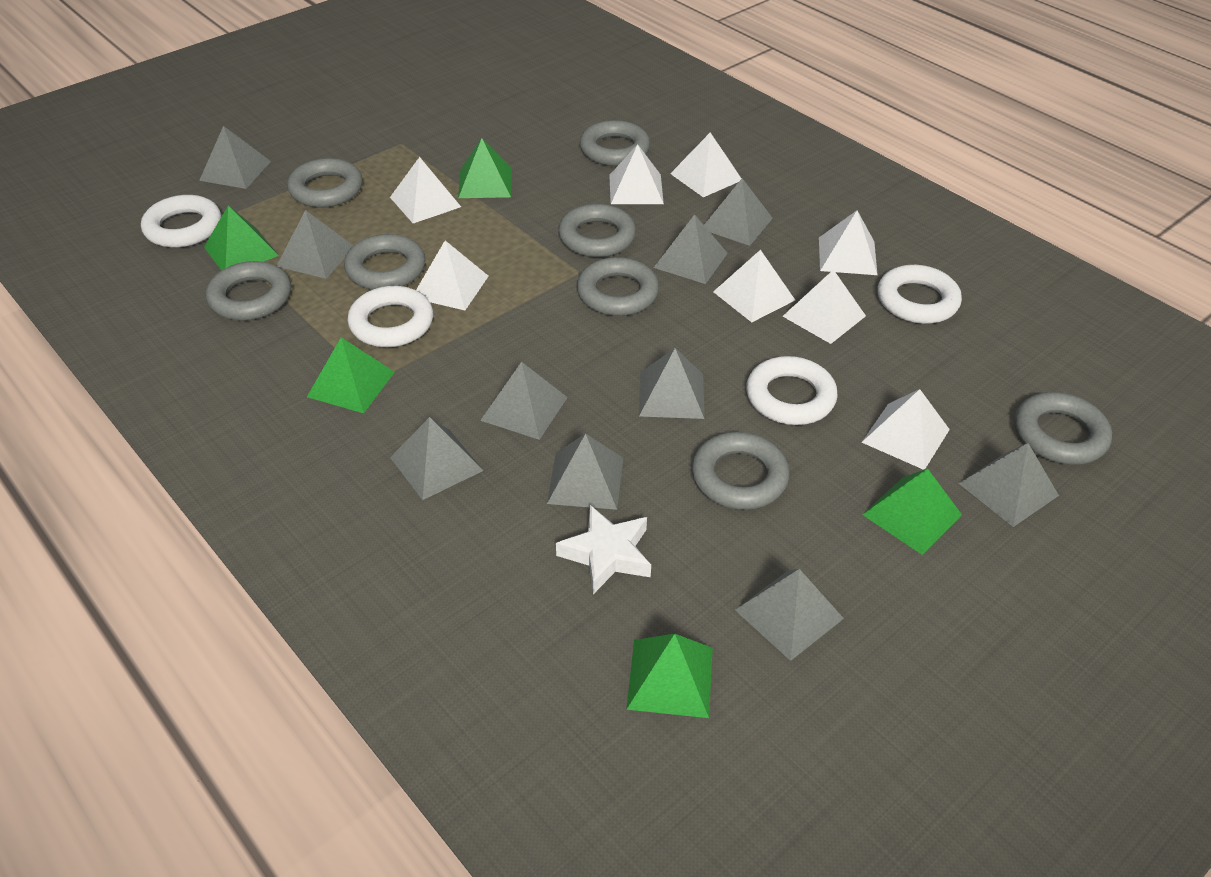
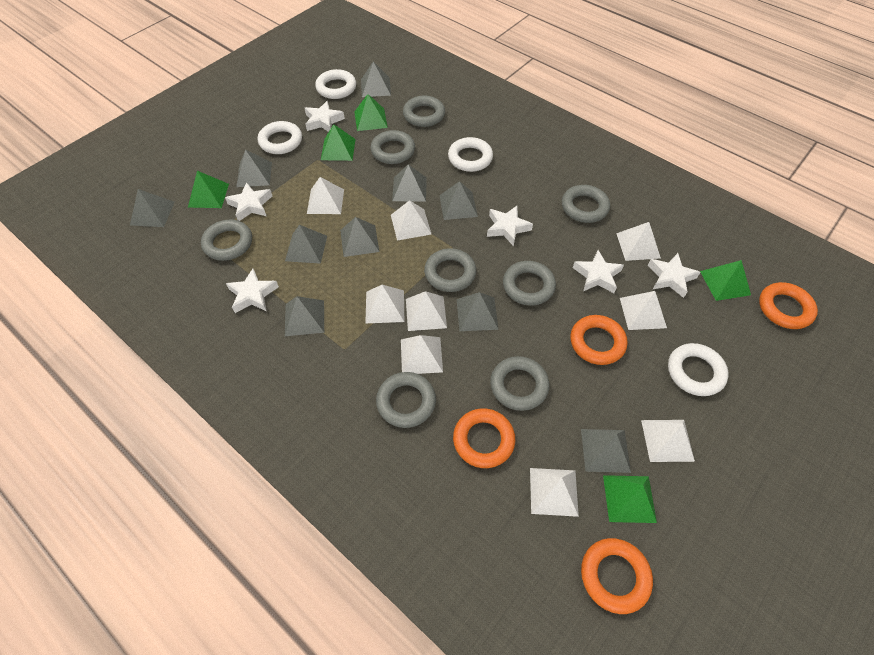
orange ring: 0 -> 4
white pyramid: 8 -> 9
white star: 1 -> 6

